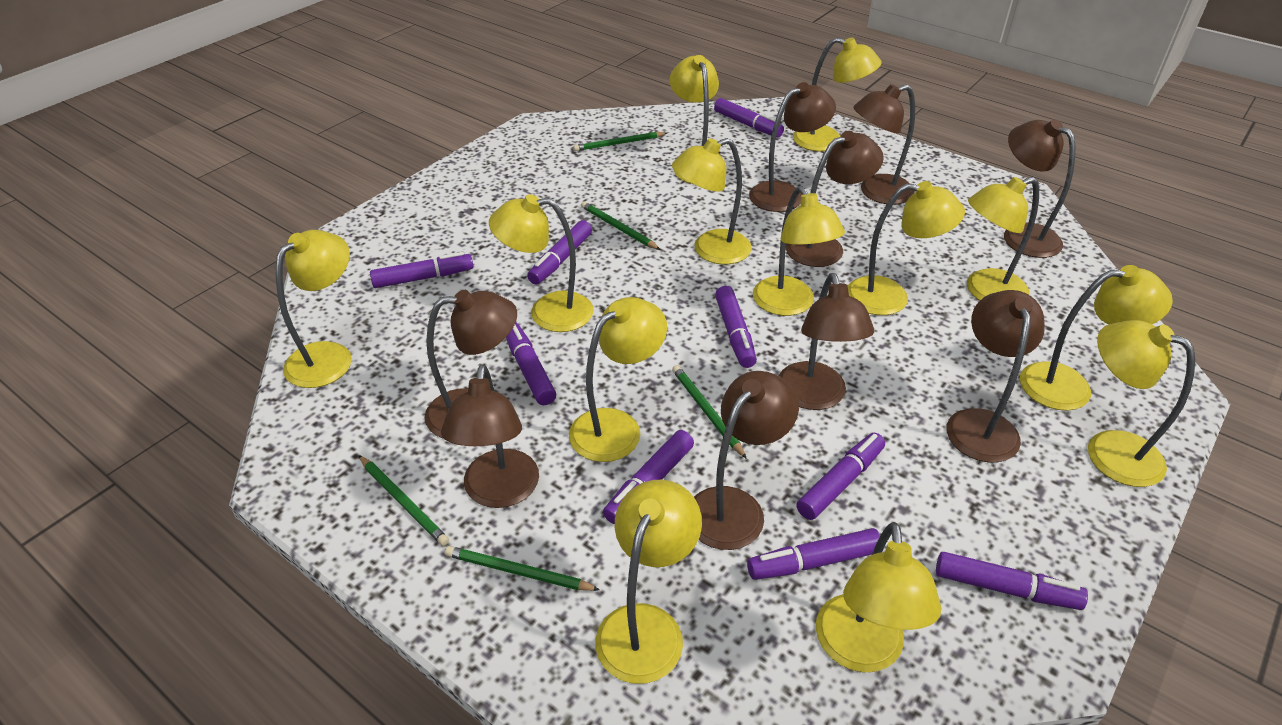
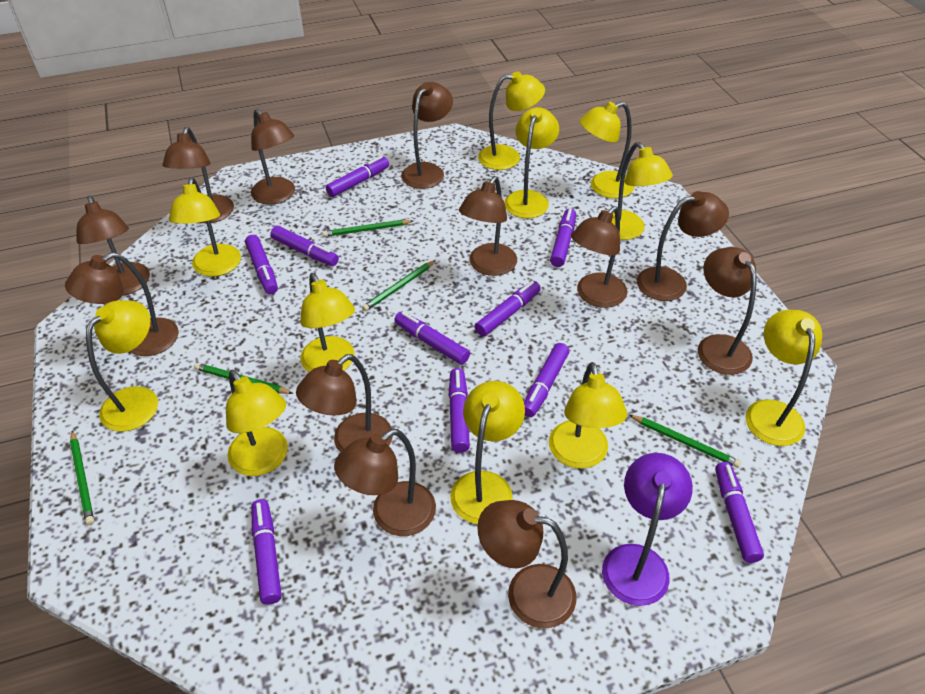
brown lamp: 9 -> 12
purple lamp: 0 -> 1
purple marker: 9 -> 10
yellow lamp: 13 -> 11

